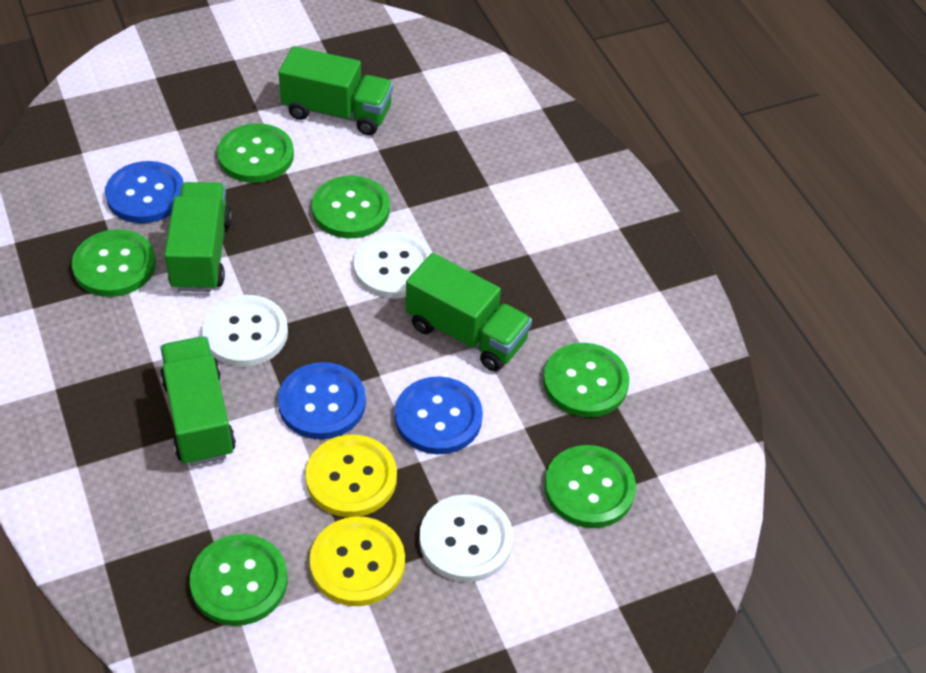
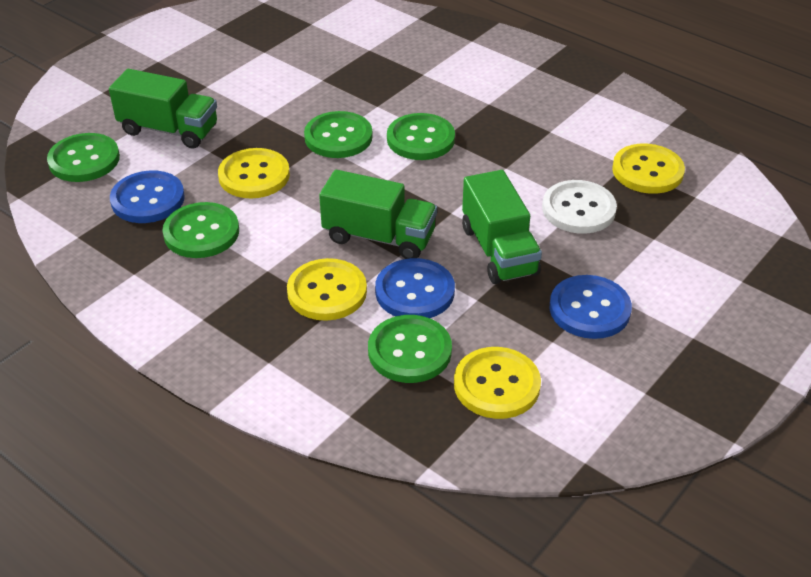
green button: 6 -> 5
green truck: 4 -> 3
white button: 3 -> 1
yellow button: 2 -> 4

